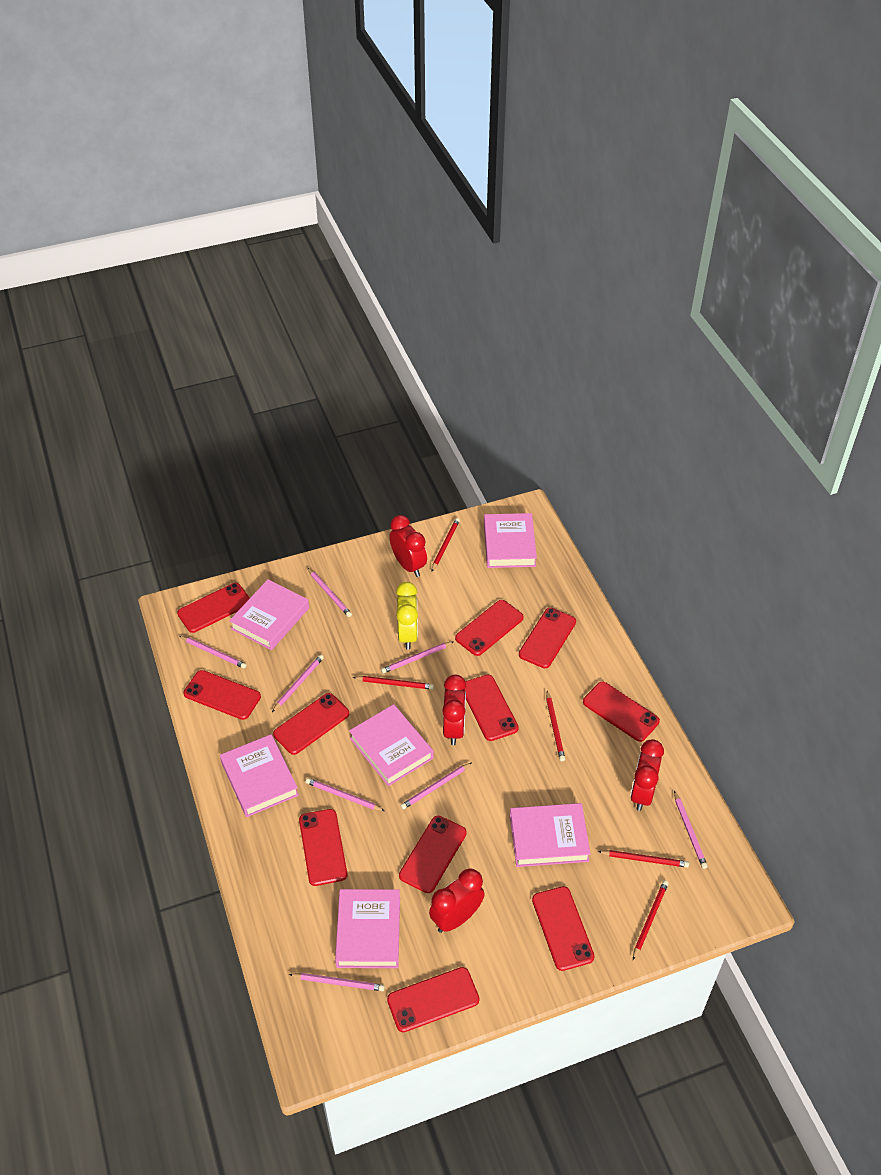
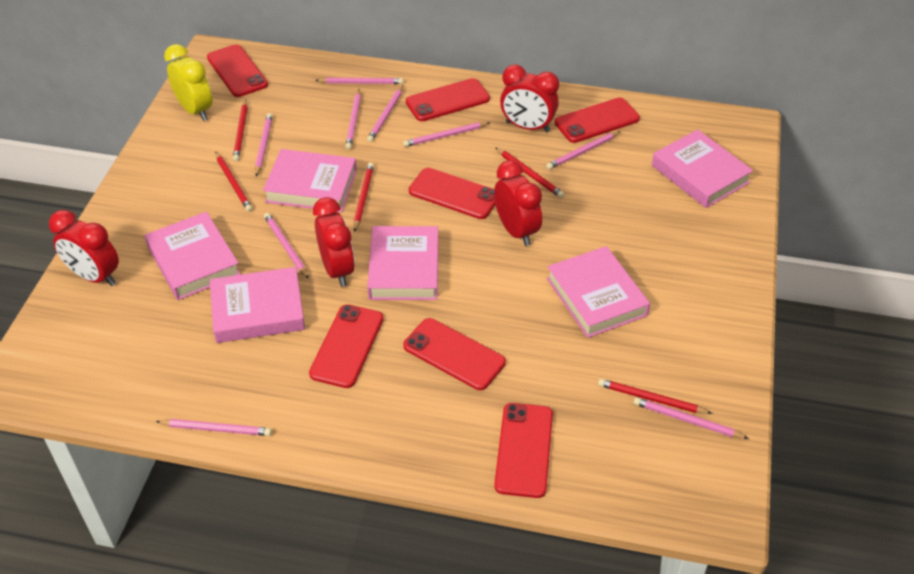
pink pencil: 8 -> 9
red phone: 11 -> 7

